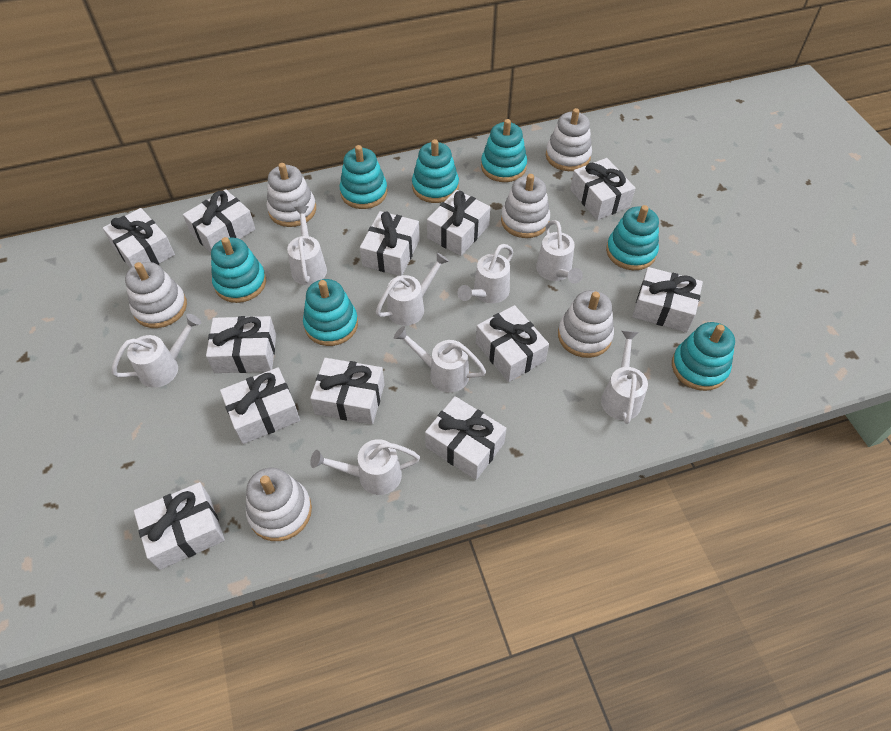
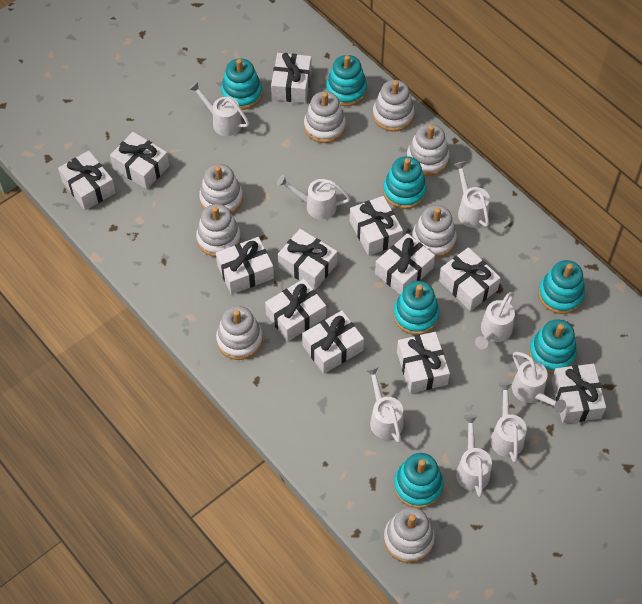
white stacking toy: 6 -> 8

